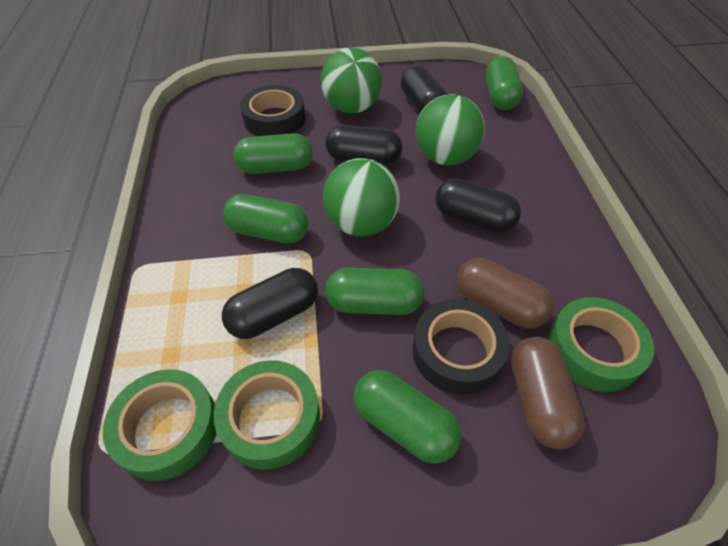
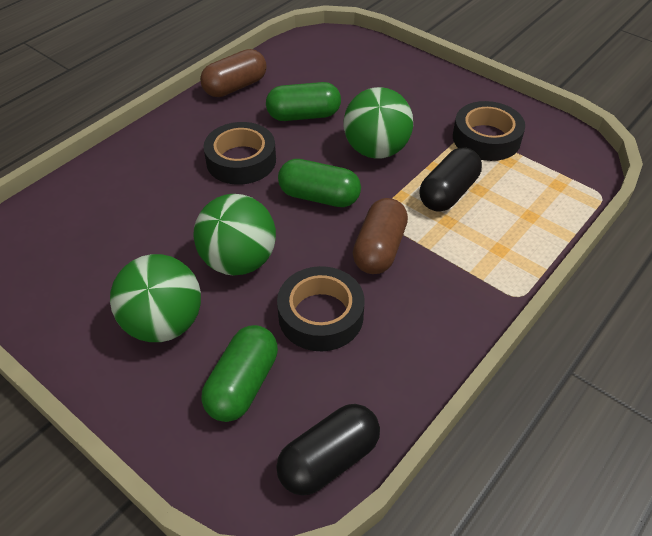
black capsule: 4 -> 2
black tape: 2 -> 3
green capsule: 5 -> 3
green tape: 3 -> 0

